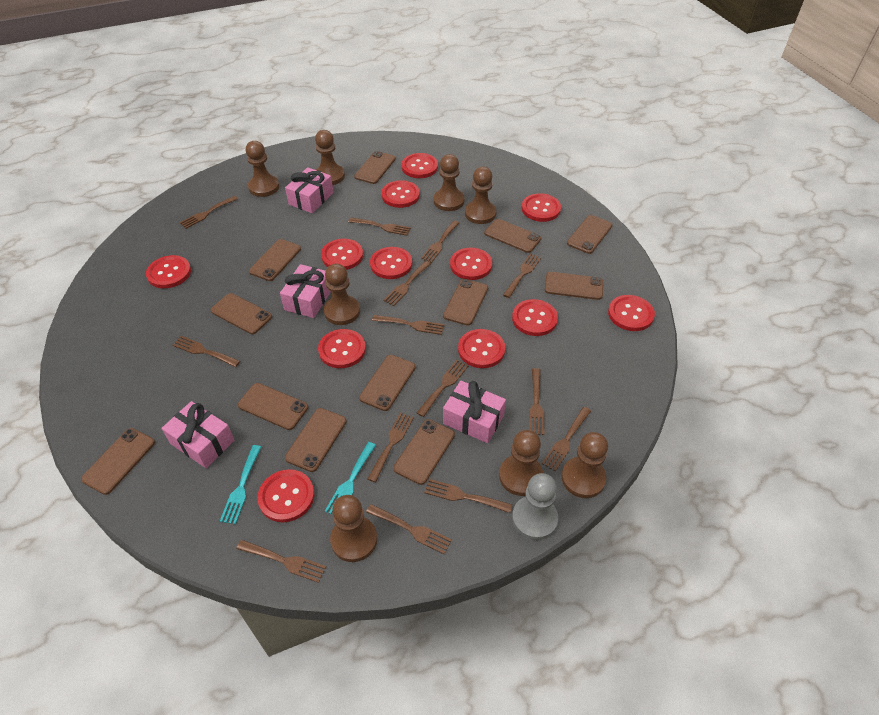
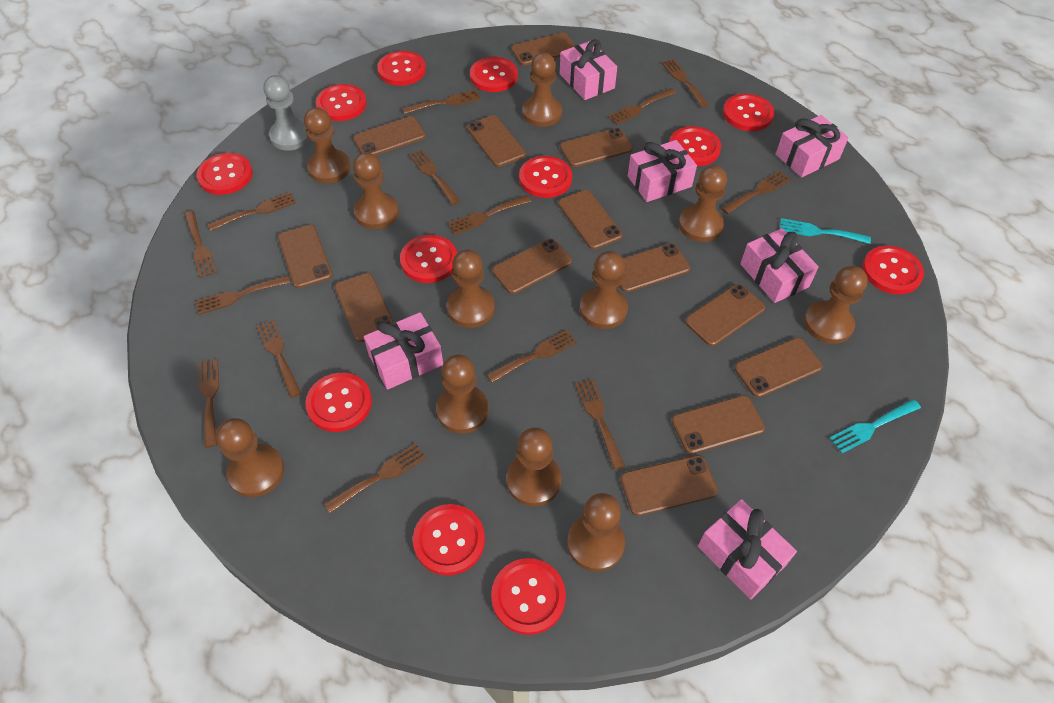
brown pawn: 8 -> 11
brown phone: 12 -> 13
pink gift: 4 -> 6

